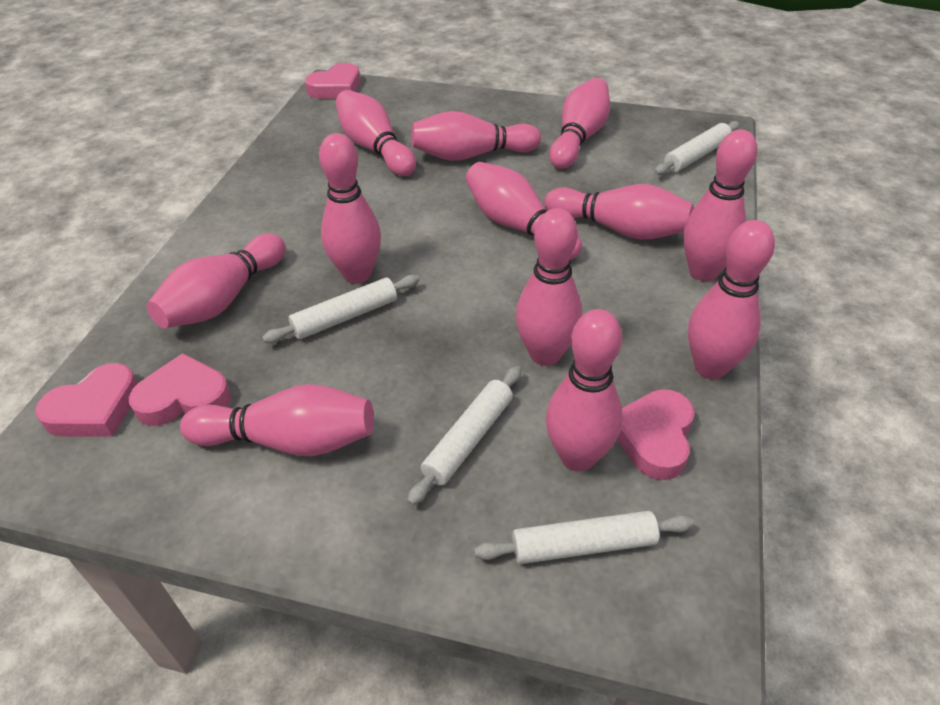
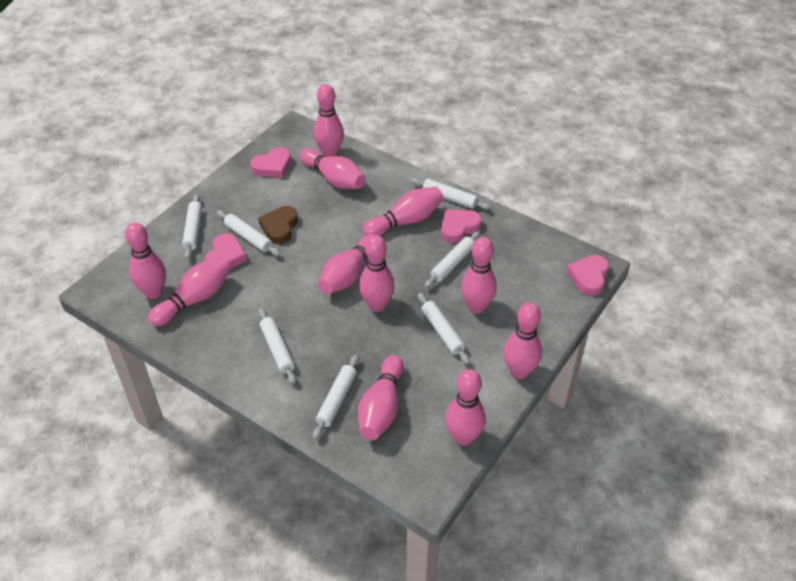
brown heart: 0 -> 1
pink bowling pin: 12 -> 11
white rolling pin: 4 -> 7

